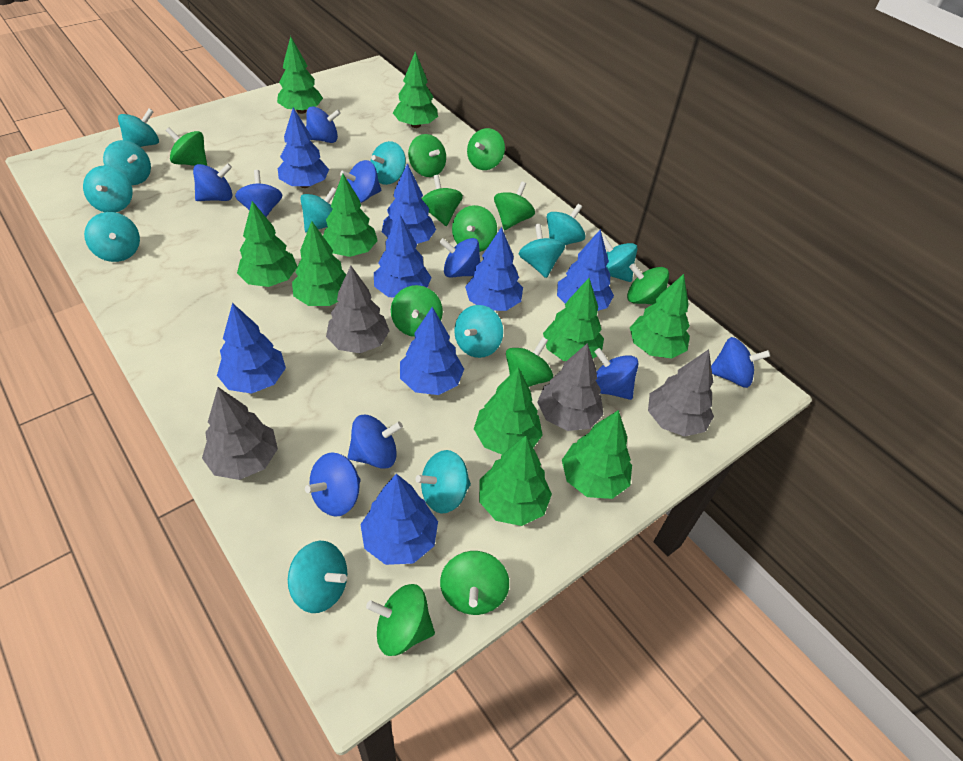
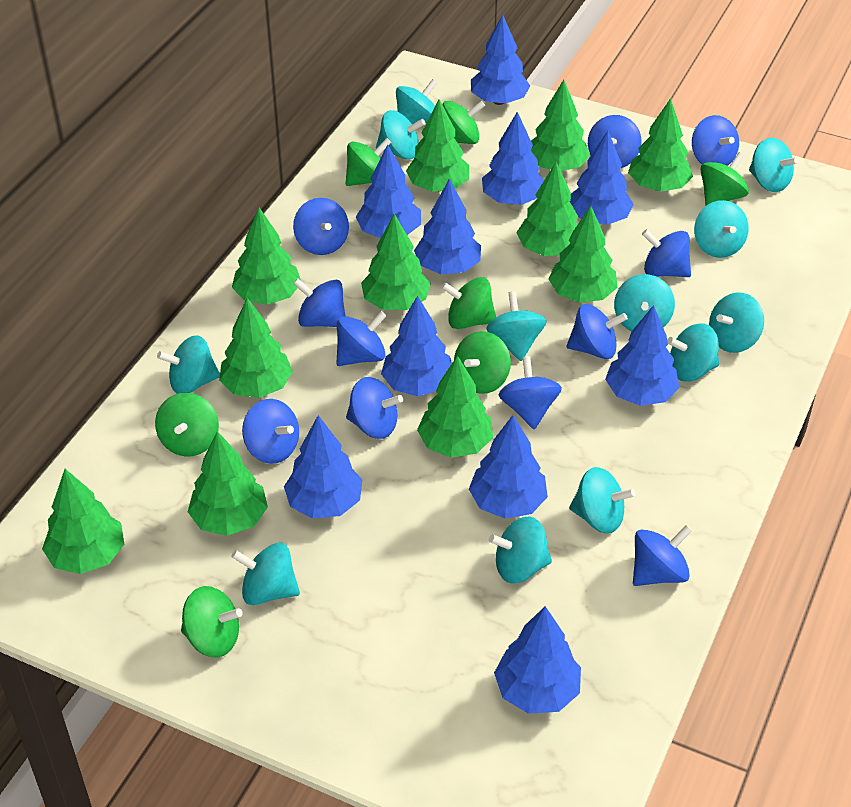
blue spinning top: 9 -> 11
blue tree: 8 -> 10
green spinning top: 11 -> 7
green tree: 10 -> 11
grey tree: 4 -> 0

